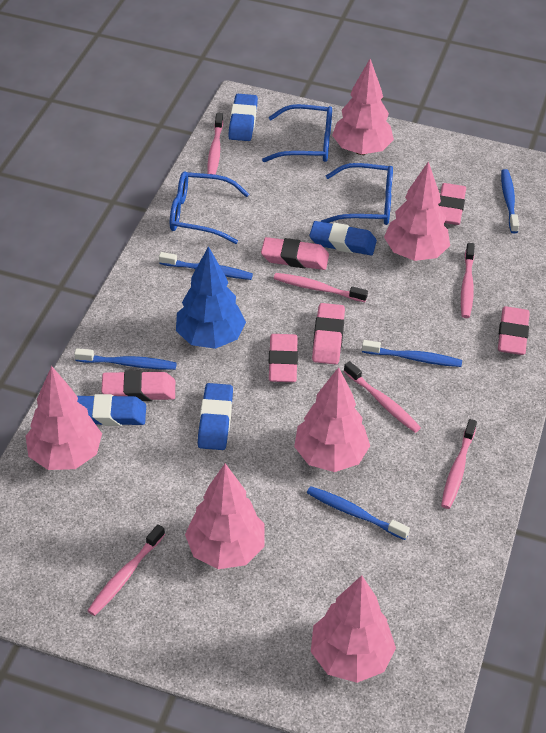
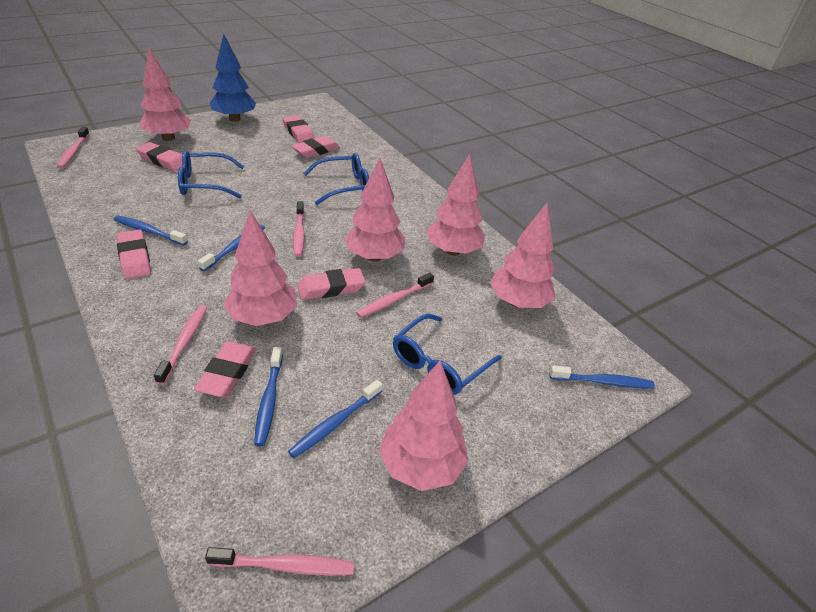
blue eraser: 4 -> 0
pink toothbrush: 6 -> 5

